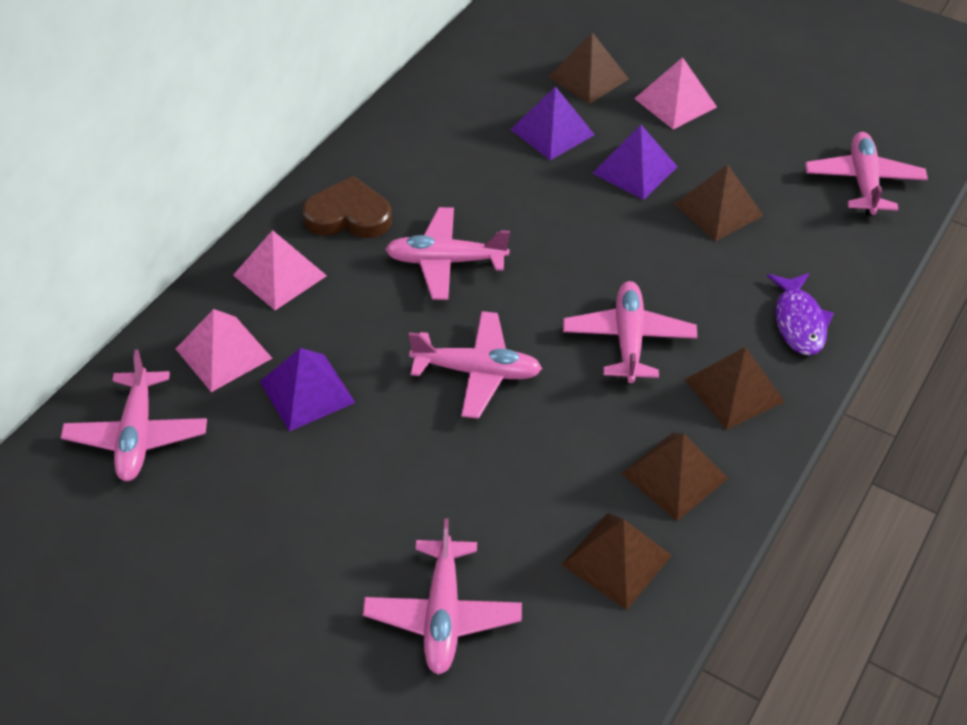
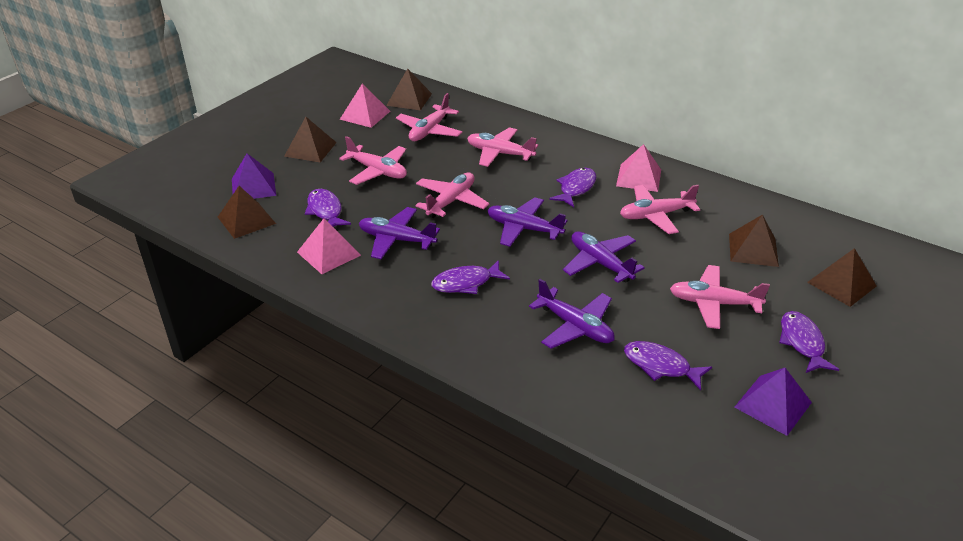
brown heart: 1 -> 0
purple fish: 1 -> 5
purple plane: 0 -> 4
purple pyramid: 3 -> 2

